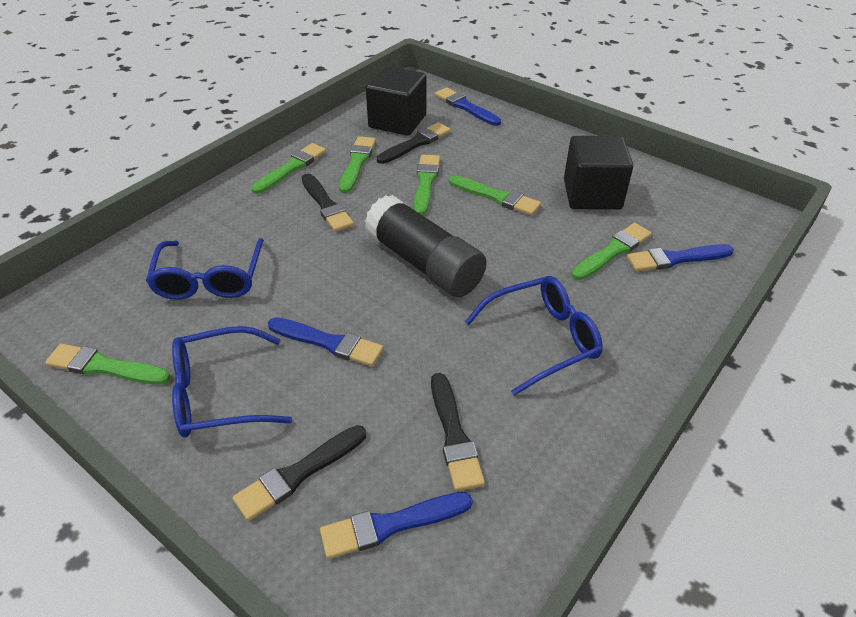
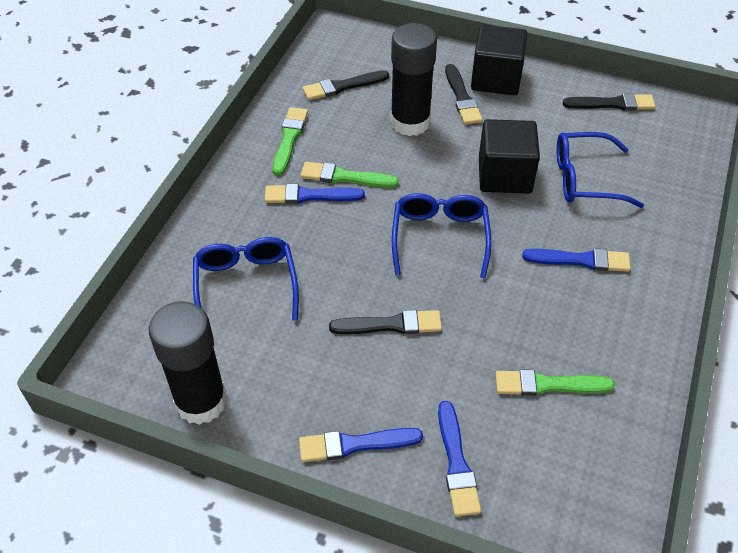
black glue stick: 1 -> 2
green brush: 6 -> 3

